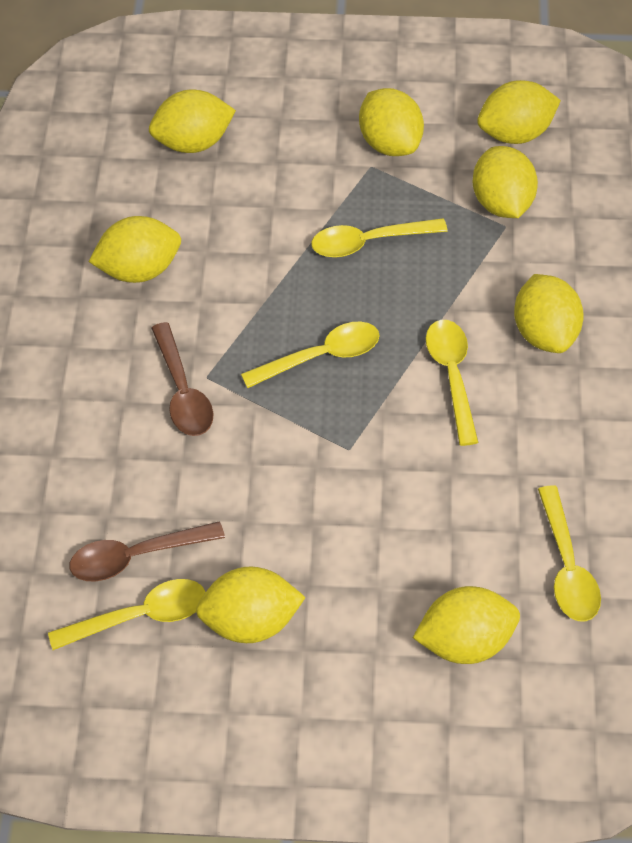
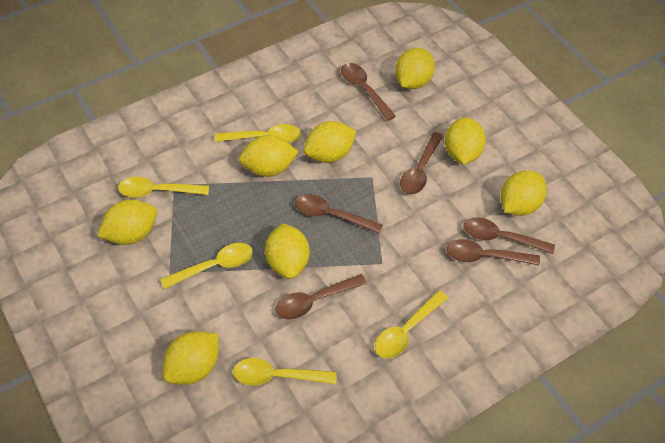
brown spoon: 2 -> 6

